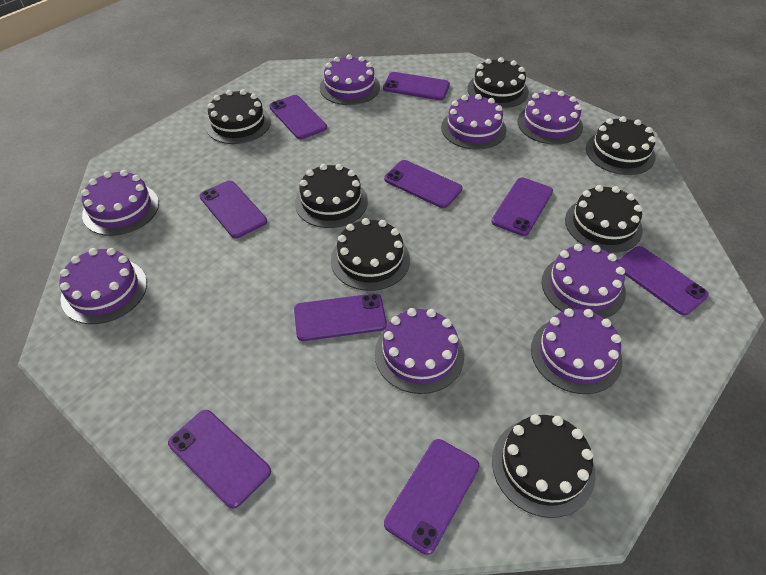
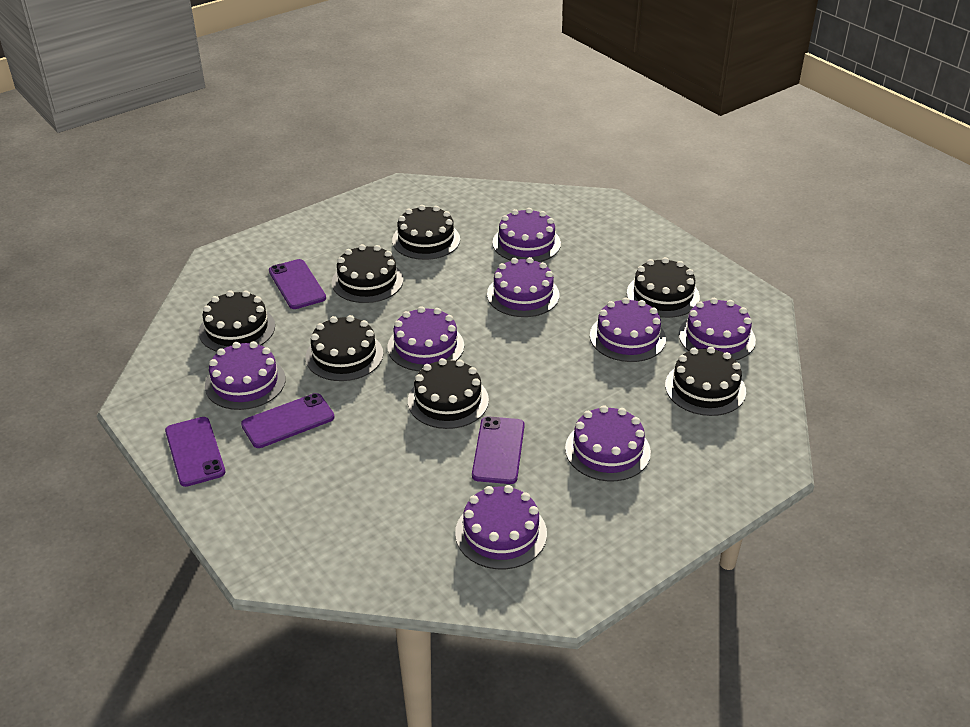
purple phone: 9 -> 4

